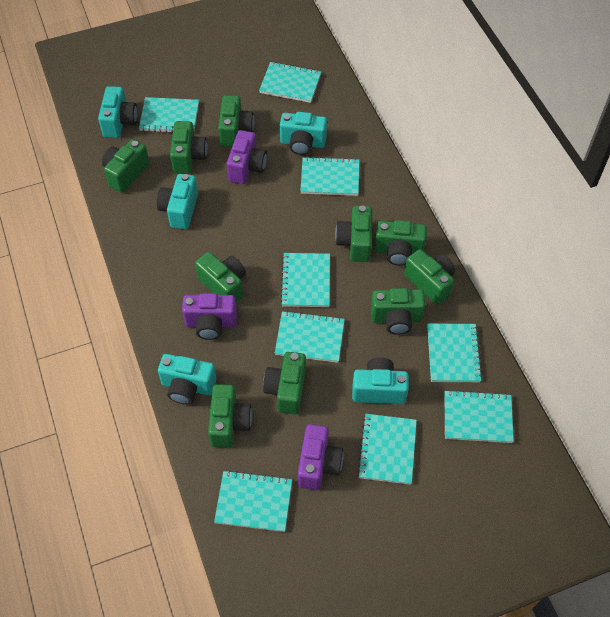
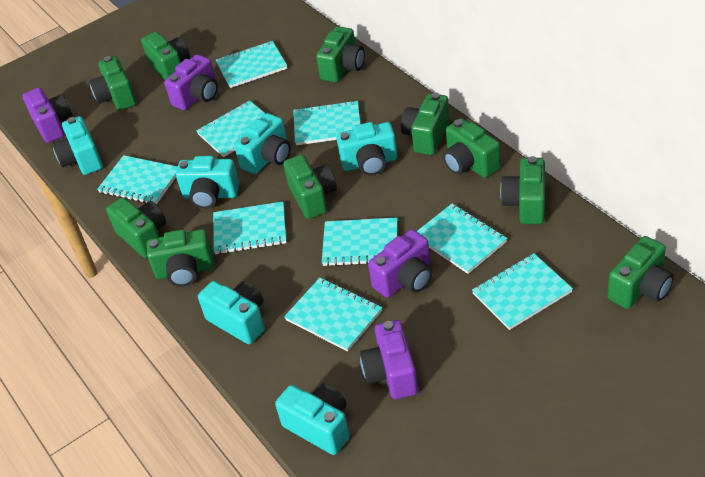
purple camera: 3 -> 4
turquoise camera: 5 -> 6

